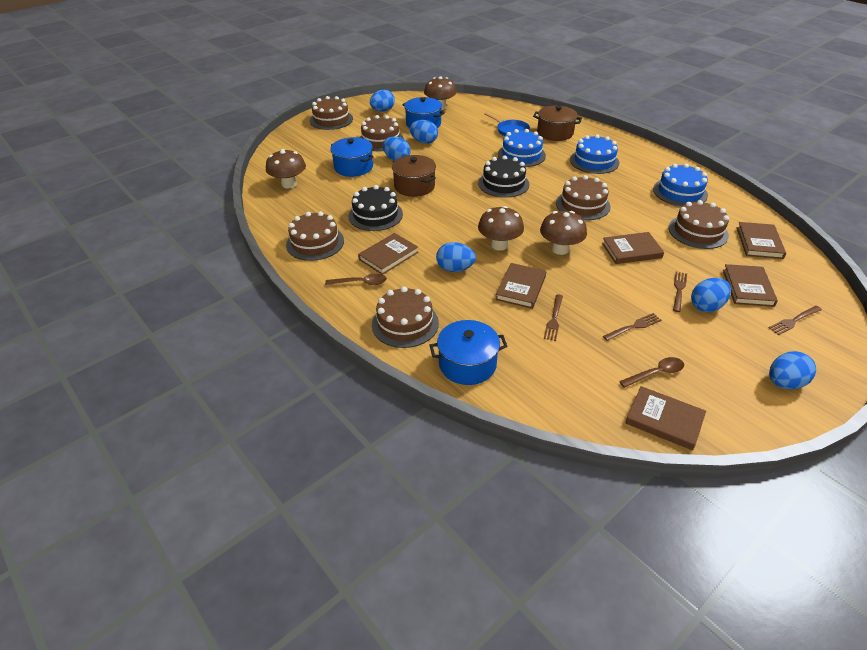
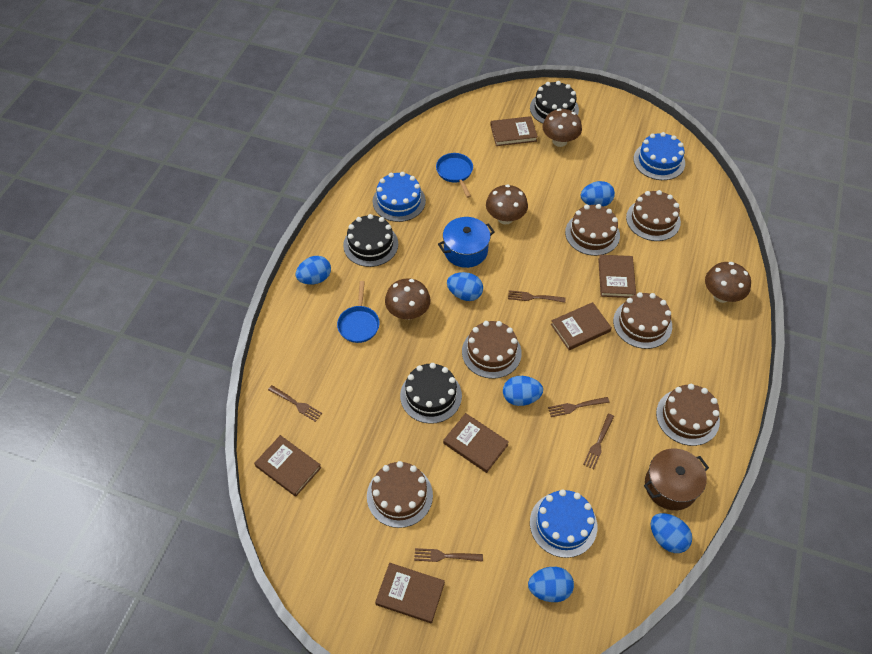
black cake: 2 -> 3
blue pan: 1 -> 2
blue pot: 3 -> 1
brown fork: 4 -> 5
brown pot: 2 -> 1
brown spoon: 2 -> 0

